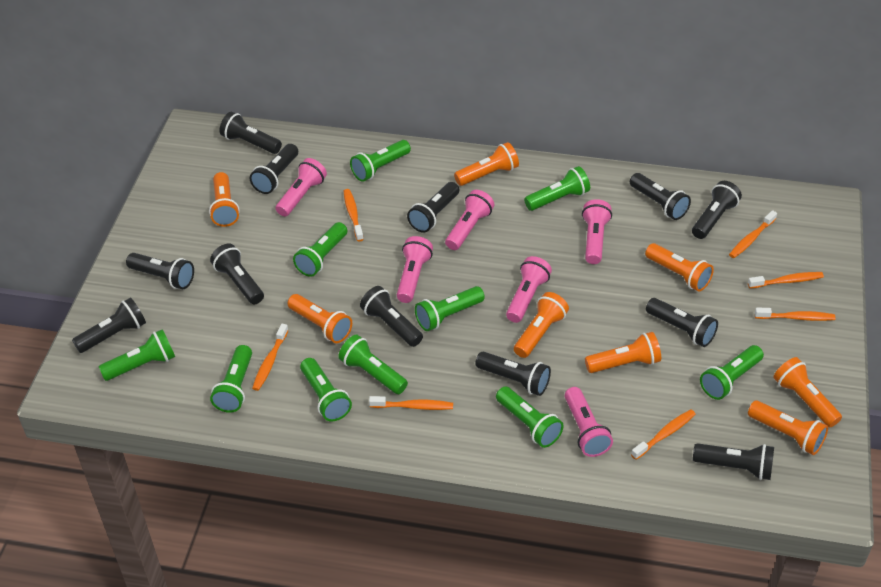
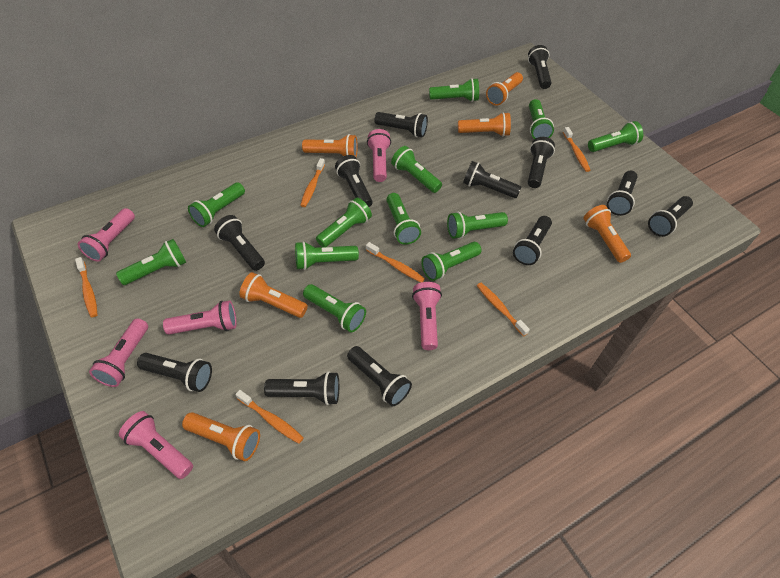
green flashlight: 10 -> 12
orange flashlight: 8 -> 6
orange toothbrush: 7 -> 6

